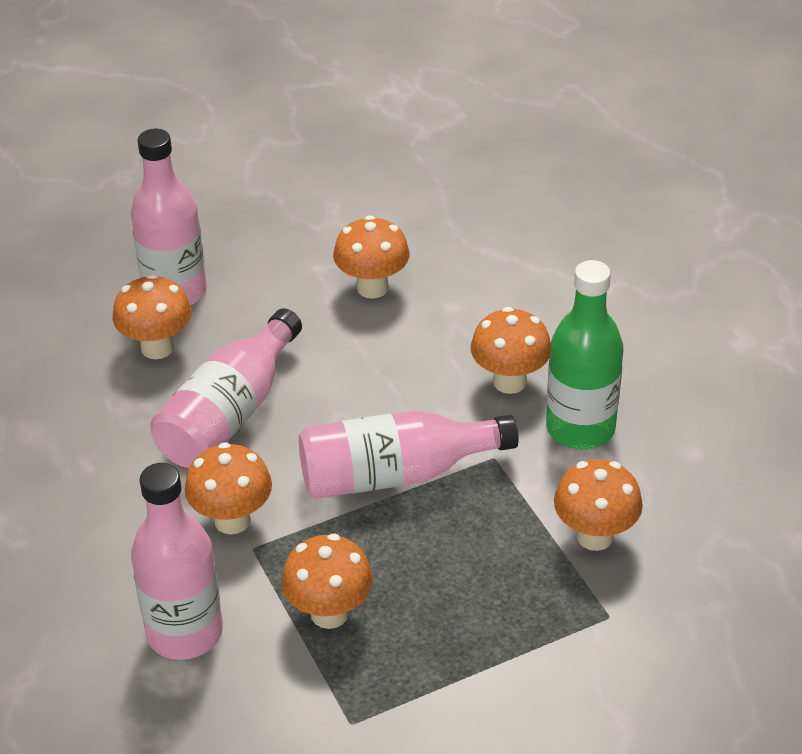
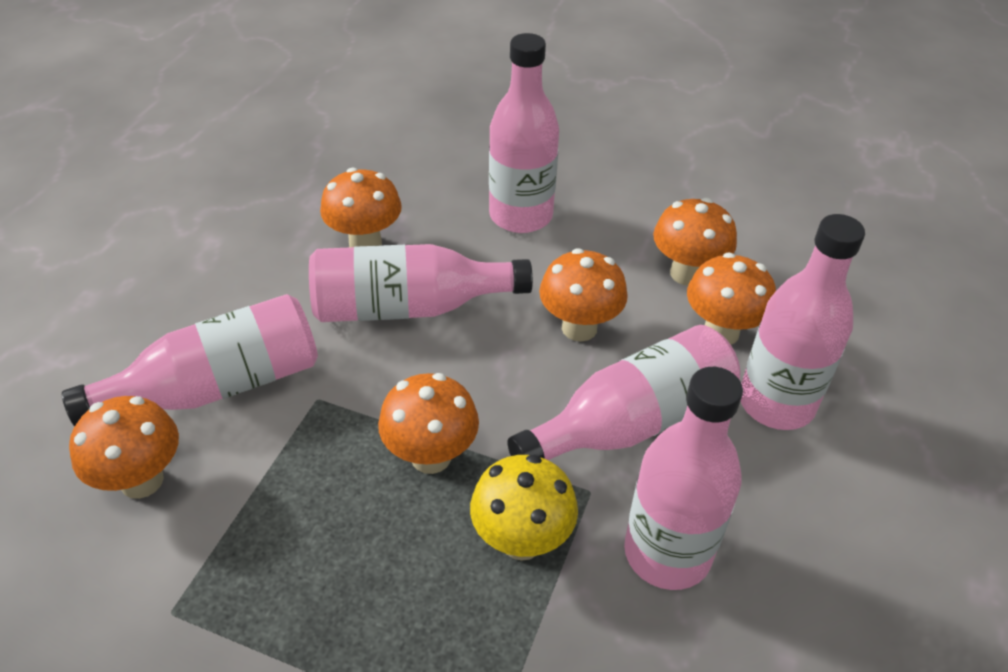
green bottle: 1 -> 0
pink bottle: 4 -> 6
yellow mushroom: 0 -> 1

